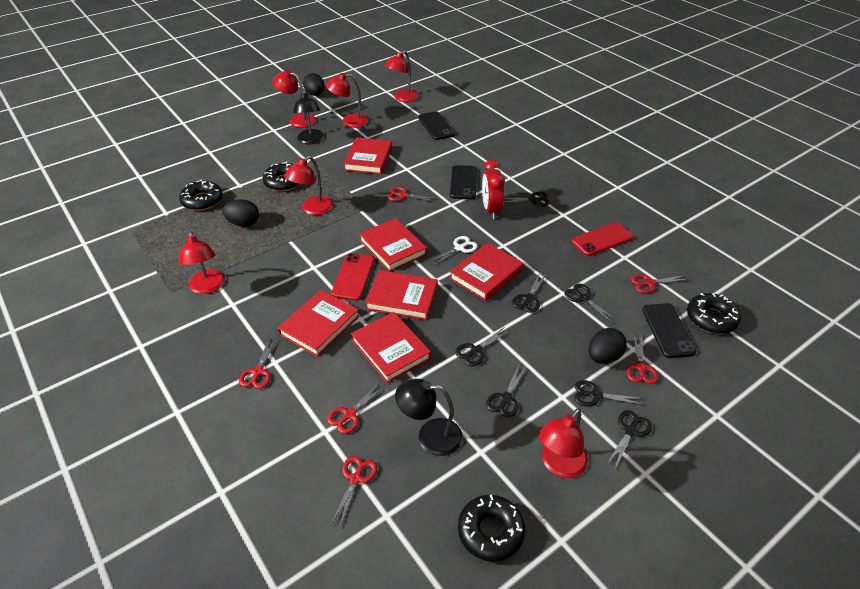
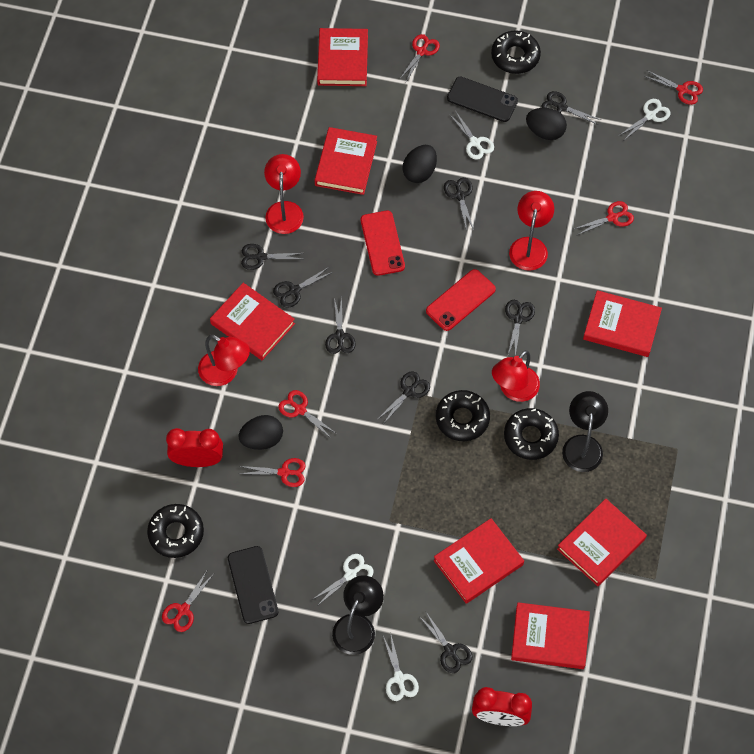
black phone: 3 -> 2
black scissors: 7 -> 8
red book: 6 -> 7
red clock: 1 -> 2
red lamp: 6 -> 4
white scissors: 1 -> 4

